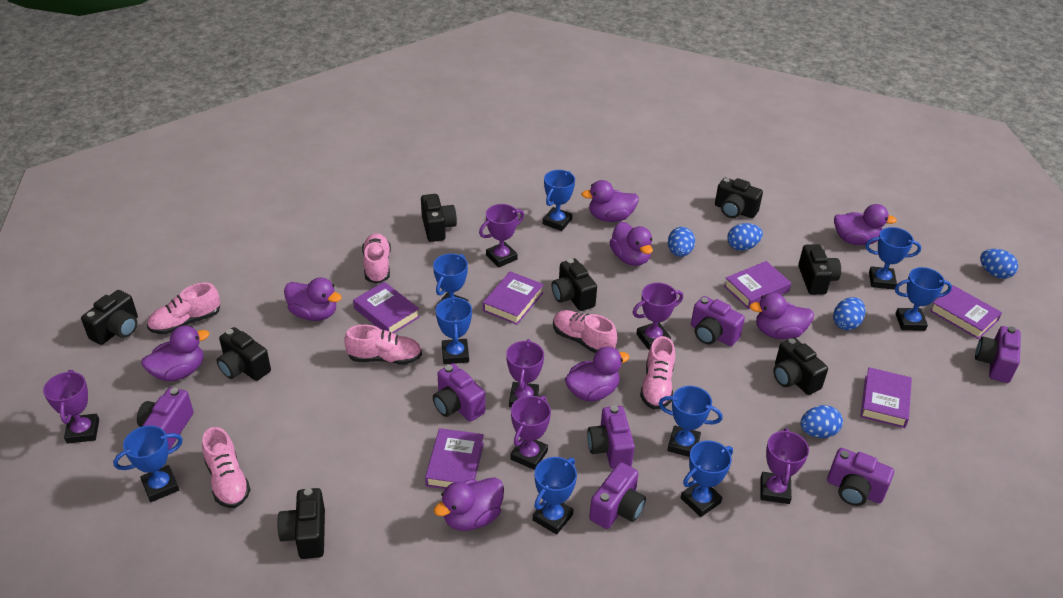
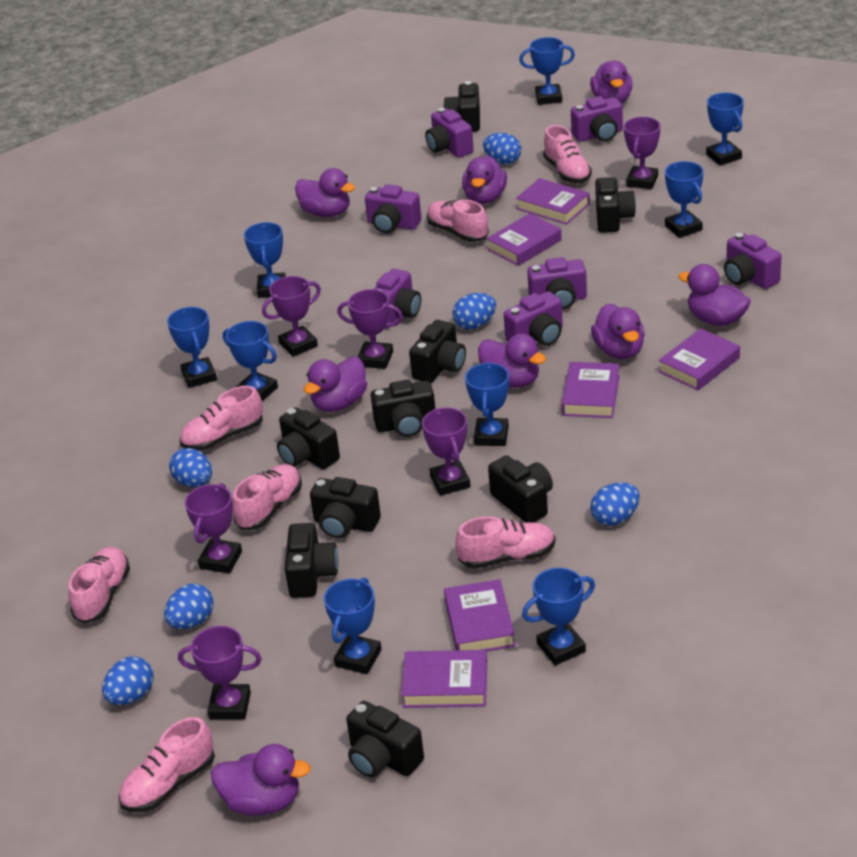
black camera: 8 -> 9
blue egg: 5 -> 6
pink shoe: 6 -> 7

